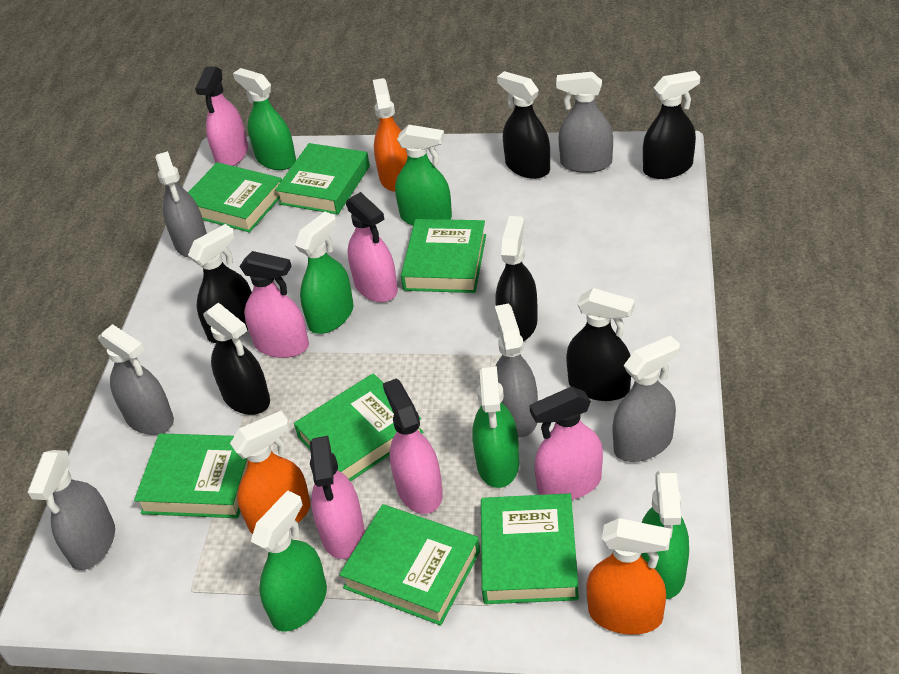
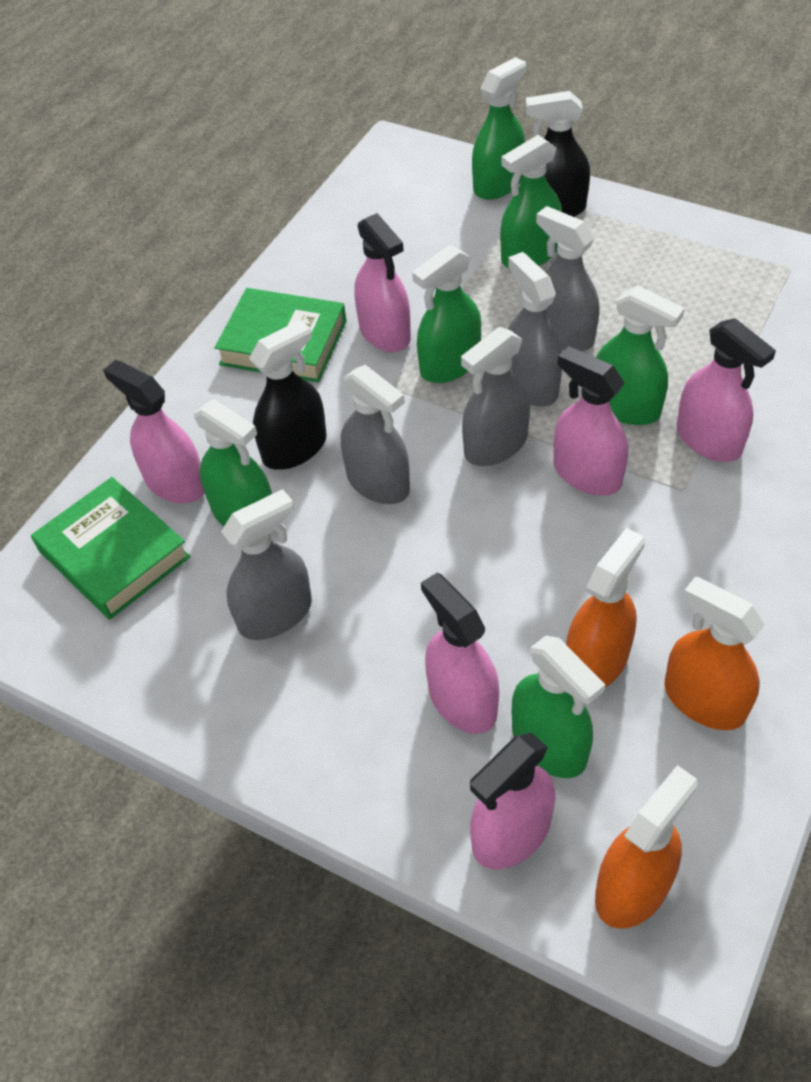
black spray bottle: 6 -> 2
green book: 7 -> 2
grey spray bottle: 6 -> 5

